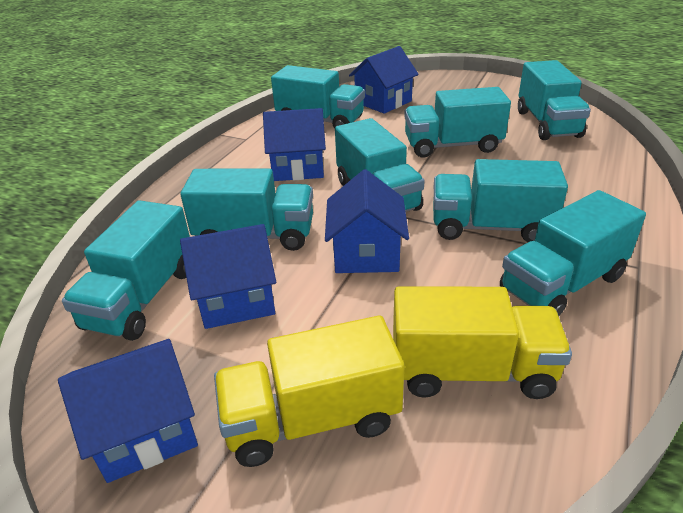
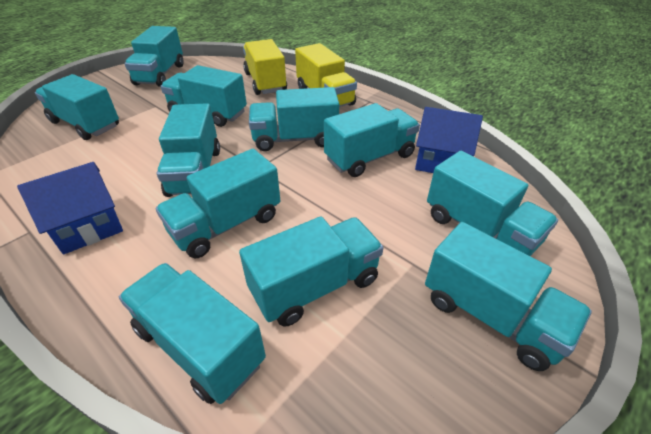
blue house: 5 -> 2
turquoise truck: 8 -> 11

